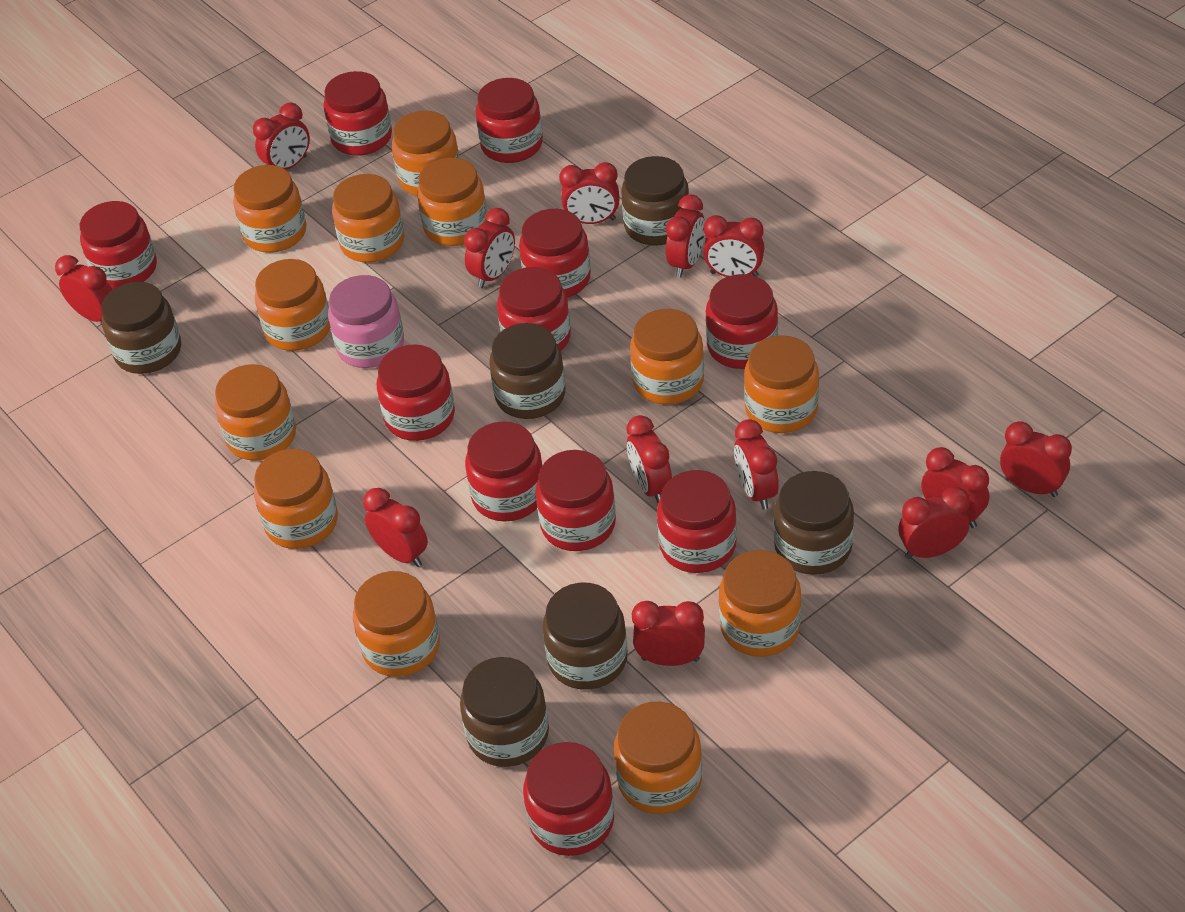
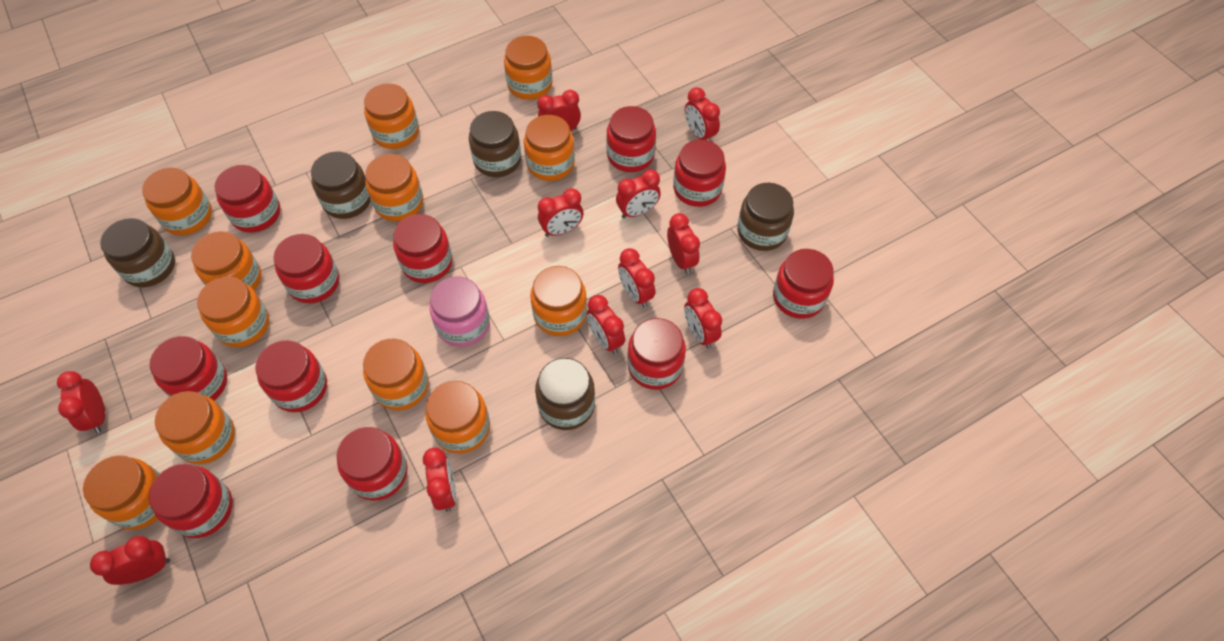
brown jar: 6 -> 5
red clock: 13 -> 11

